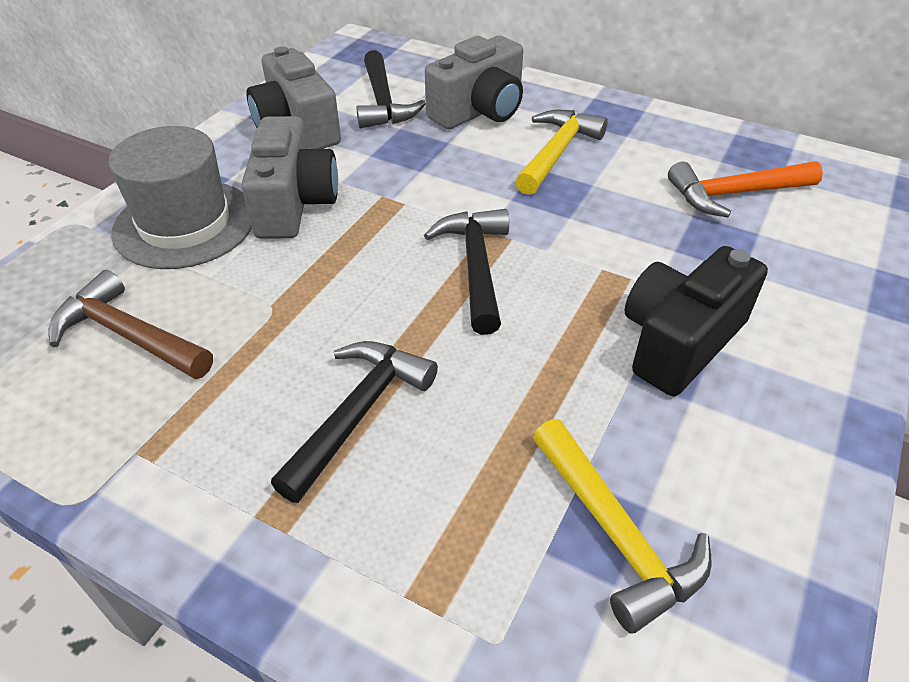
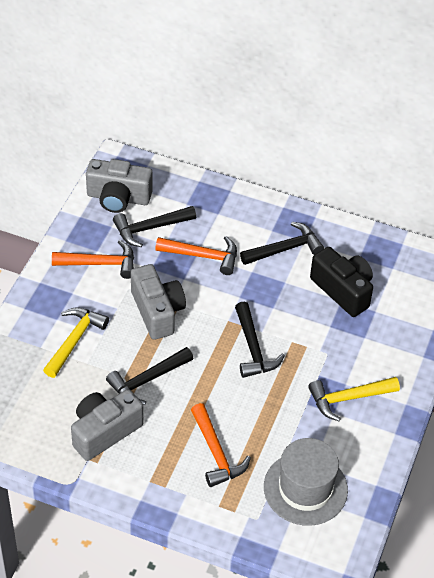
black hammer: 3 -> 4
brown hammer: 1 -> 0
orange hammer: 1 -> 3

